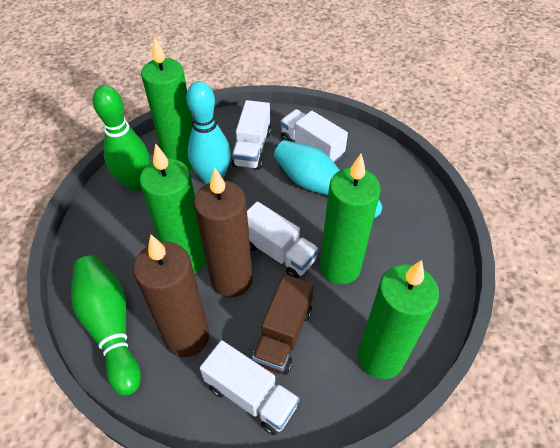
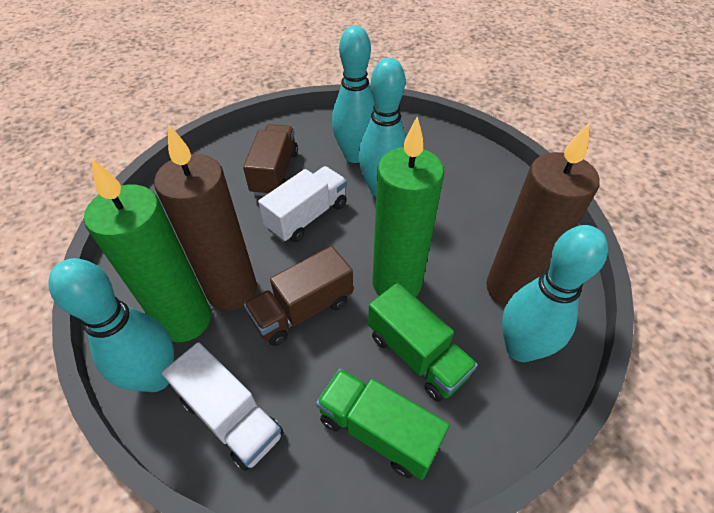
brown truck: 1 -> 2
green bowling pin: 2 -> 0
green candle: 4 -> 2
green truck: 0 -> 2
turquoise bowling pin: 2 -> 4
white truck: 4 -> 2

